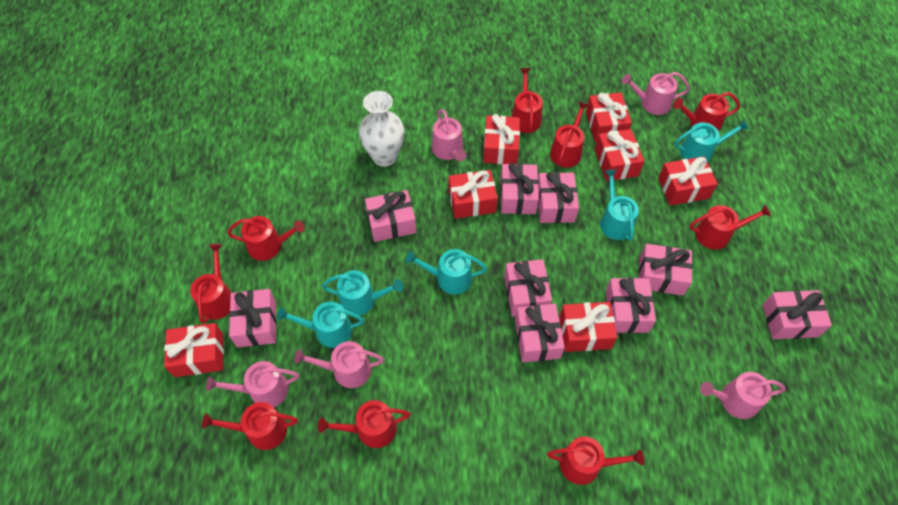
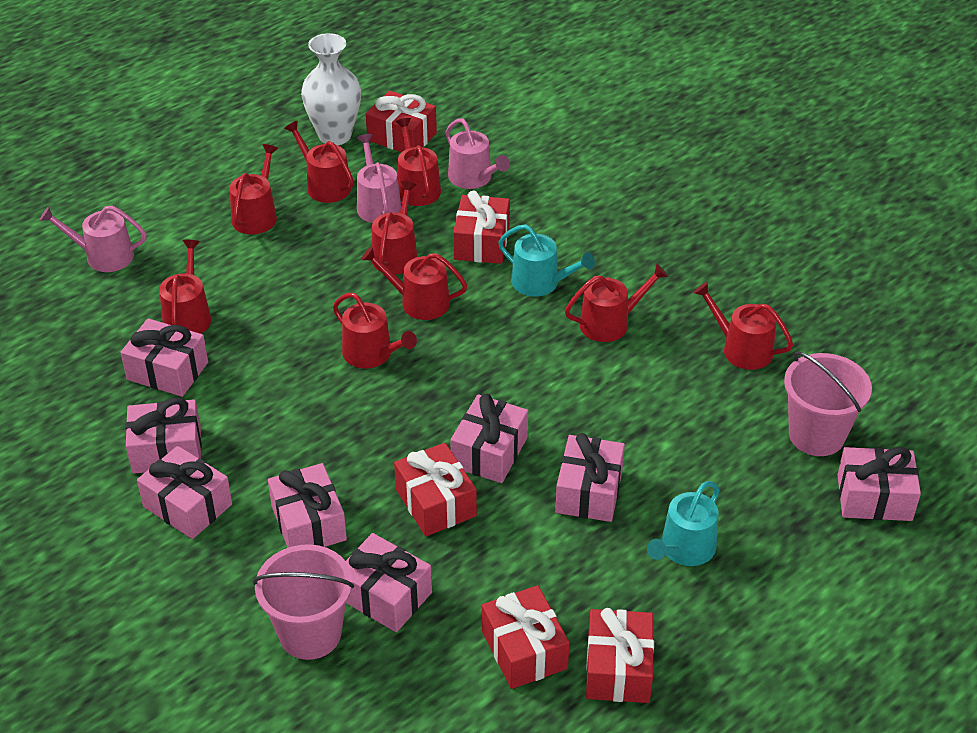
pink bucket: 0 -> 2
pink gift: 9 -> 8
pink watering can: 5 -> 3
red gift: 7 -> 5
turquoise watering can: 5 -> 2

